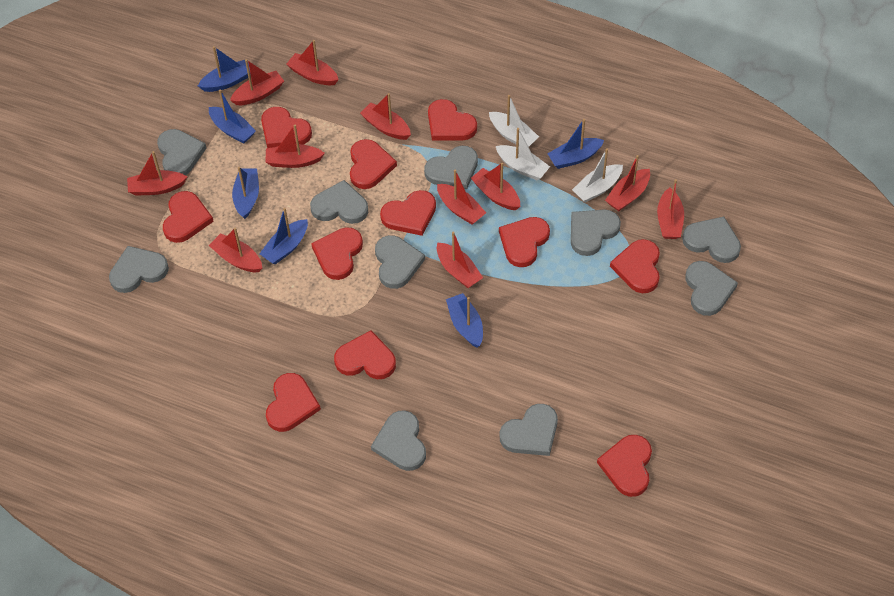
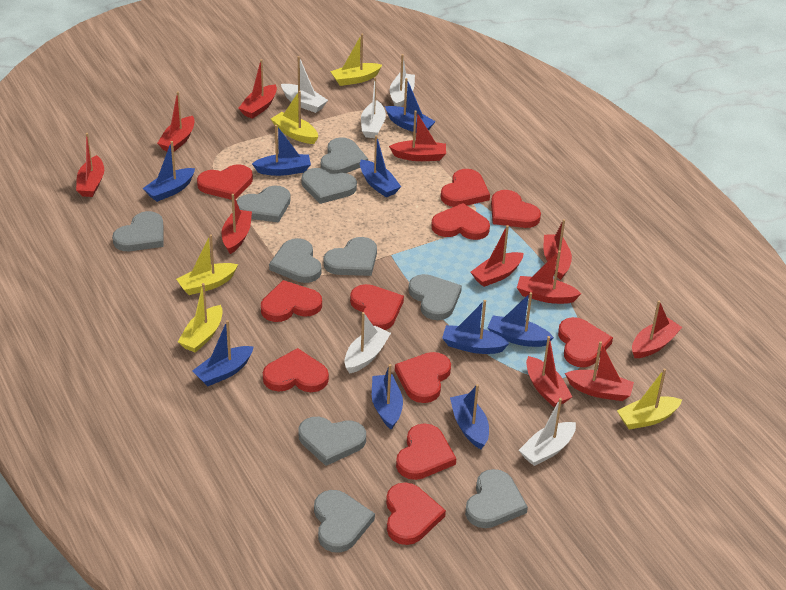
blue boat: 6 -> 9
white boat: 3 -> 5
yellow boat: 0 -> 5

